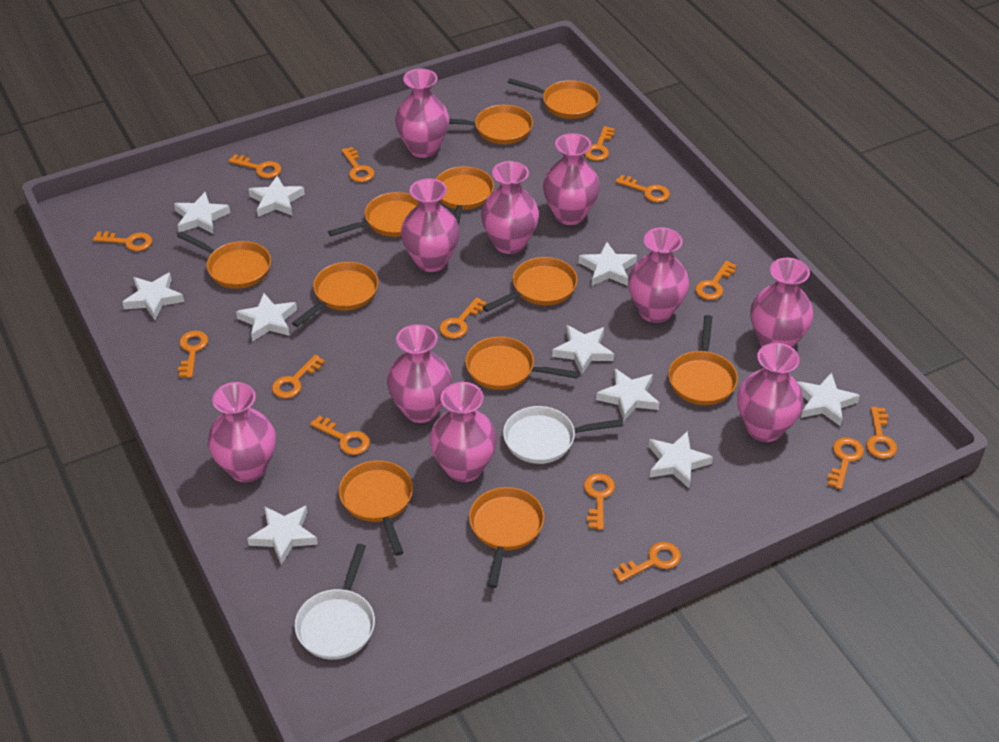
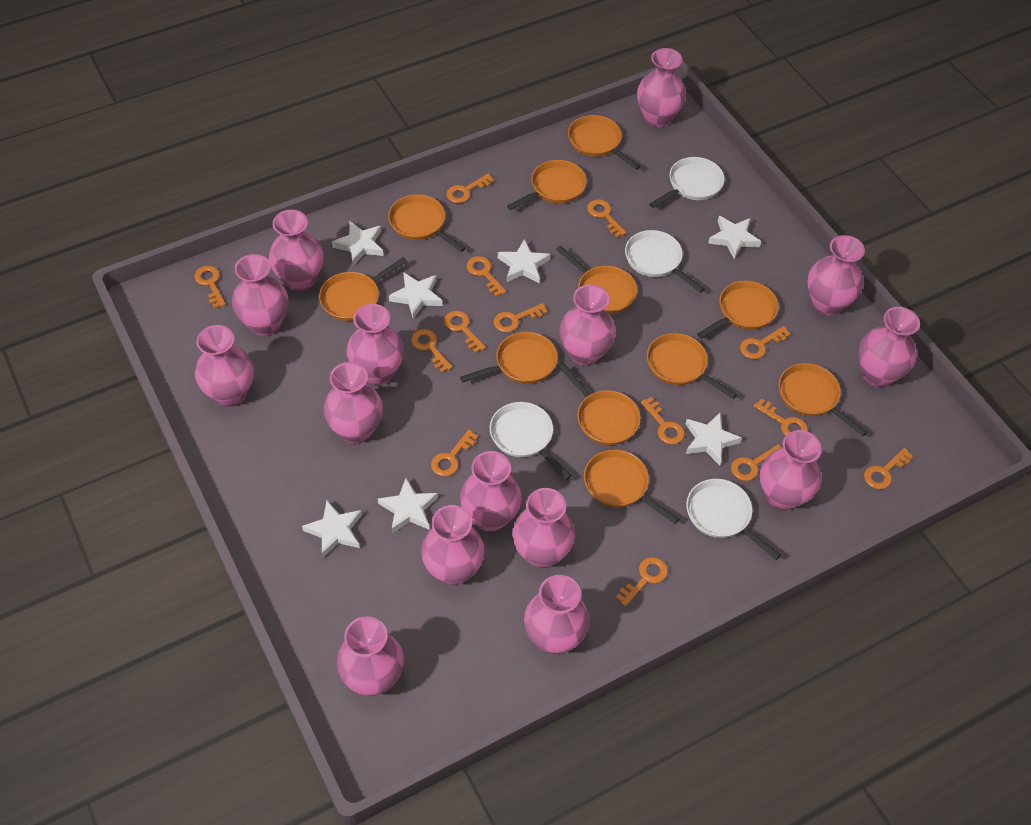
pink vase: 10 -> 15
white pan: 2 -> 4
white star: 10 -> 7

